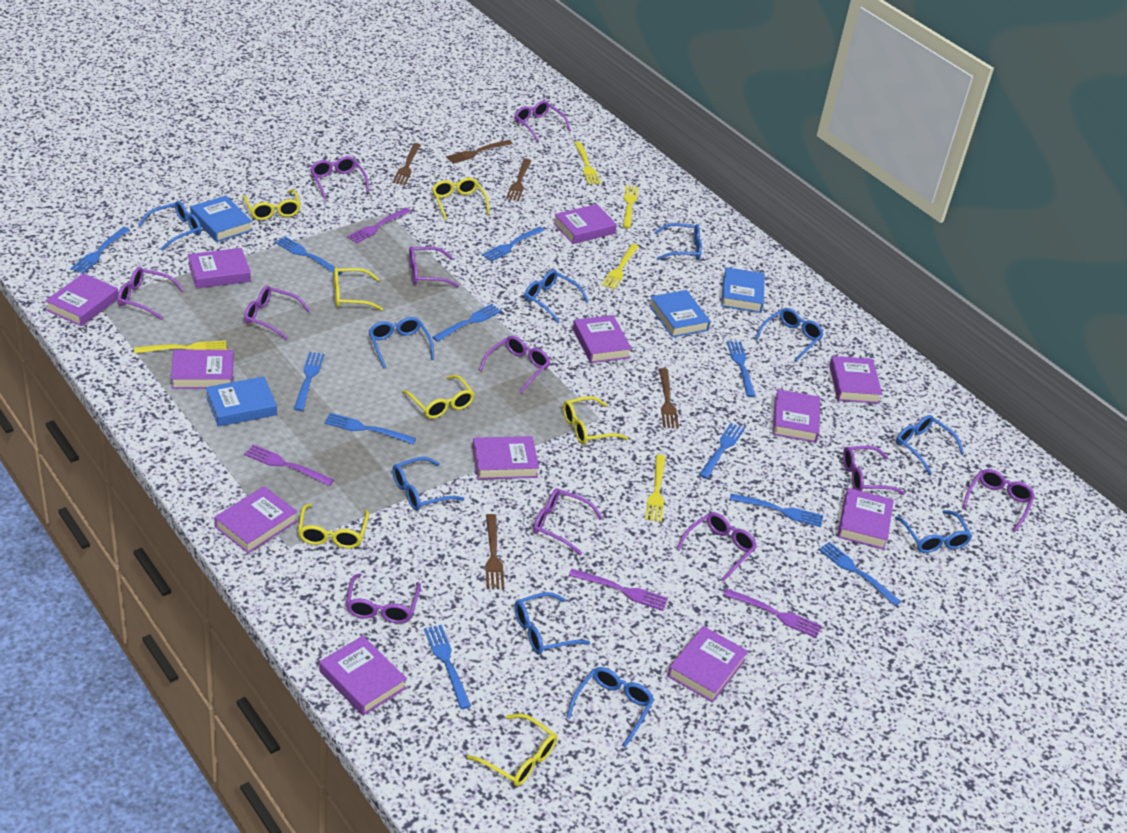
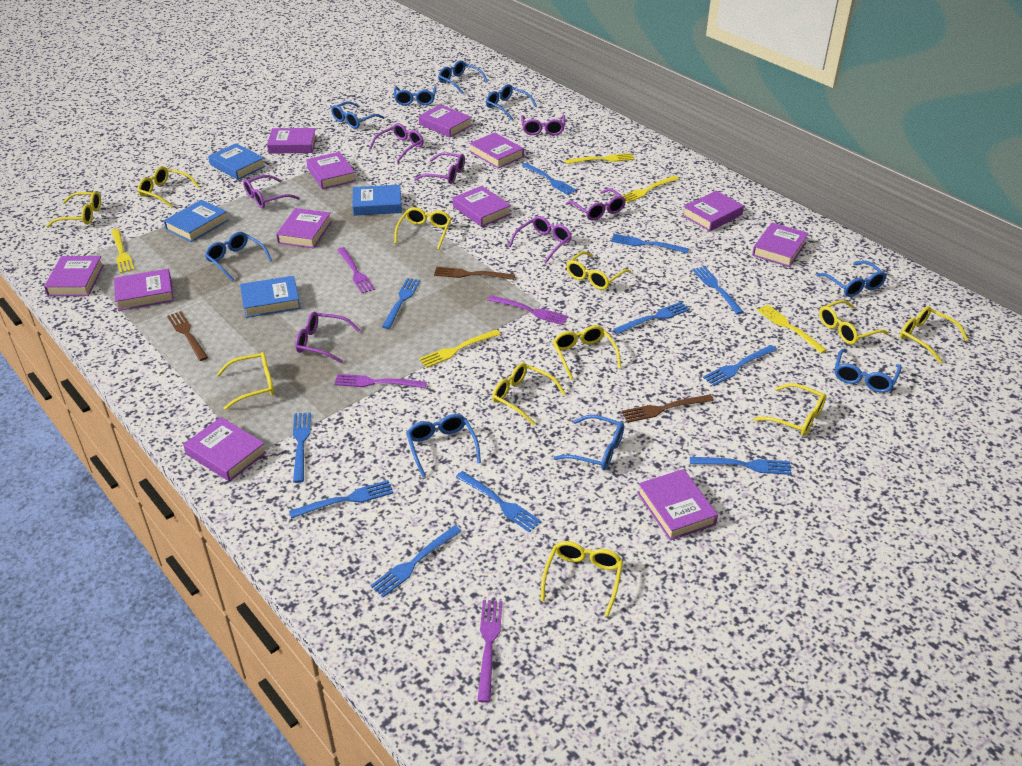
blue glasses: 10 -> 9
brown fork: 5 -> 3
purple glasses: 11 -> 7
yellow glasses: 7 -> 11

